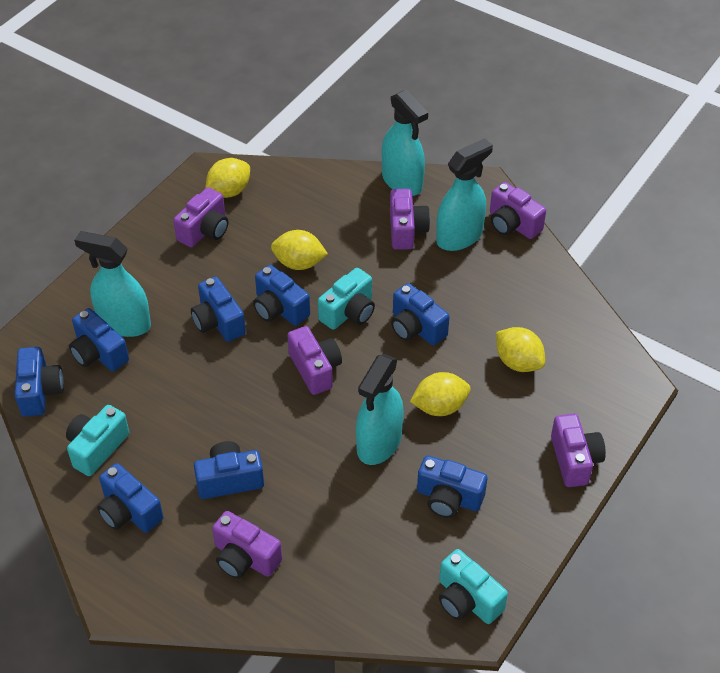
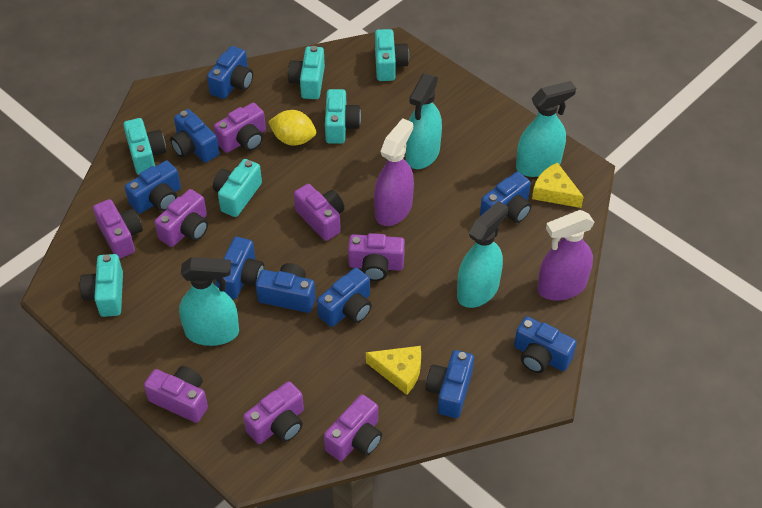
blue camera: 8 -> 9
purple camera: 6 -> 8
purple spray bottle: 0 -> 2
turquoise camera: 3 -> 6
yellow cheese: 0 -> 2
yellow lemon: 4 -> 1

